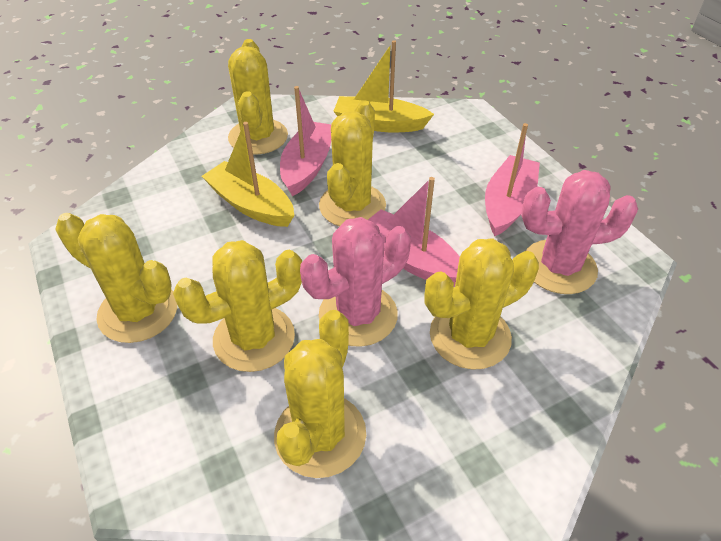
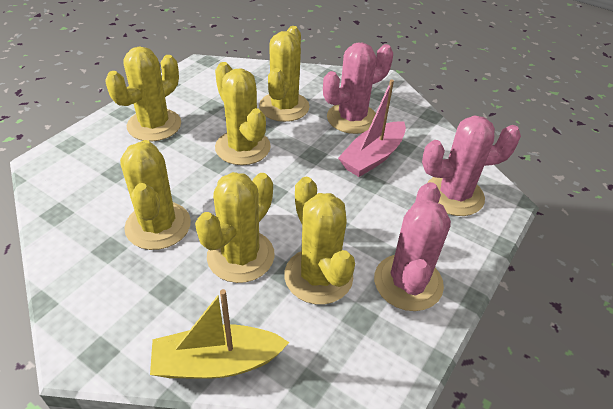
pink boat: 3 -> 1
pink cactus: 2 -> 3
yellow boat: 2 -> 1

